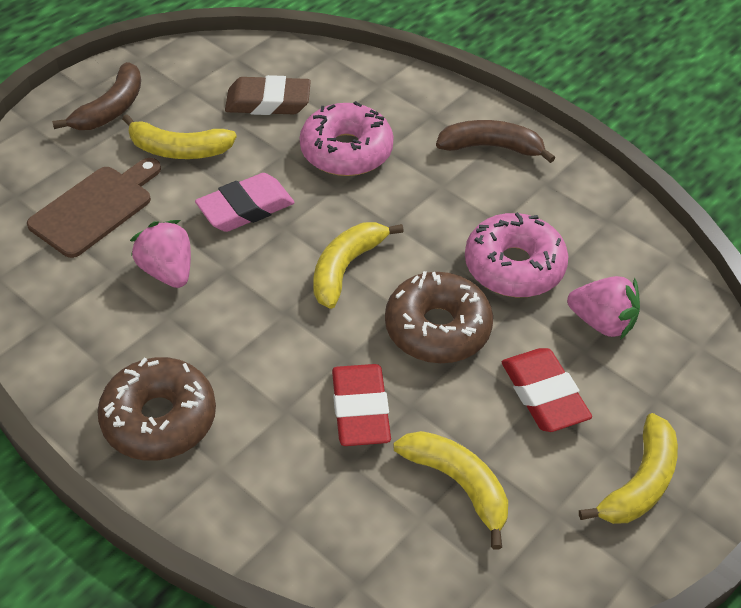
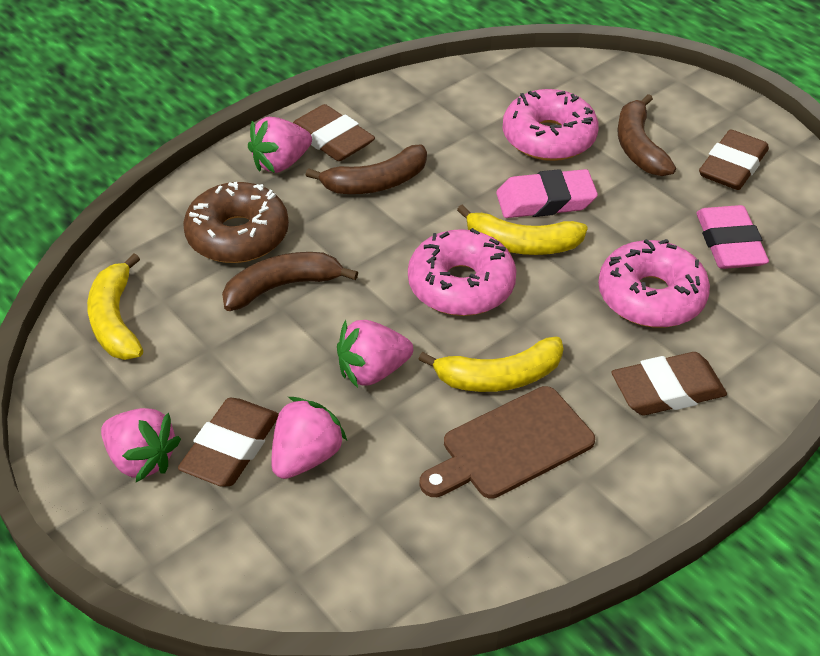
brown banana: 2 -> 3
brown donut: 2 -> 1
brown eraser: 1 -> 4
pink donut: 2 -> 3
pink eraser: 1 -> 2
pink strawberry: 2 -> 4
red eraser: 2 -> 0
yellow banana: 4 -> 3

